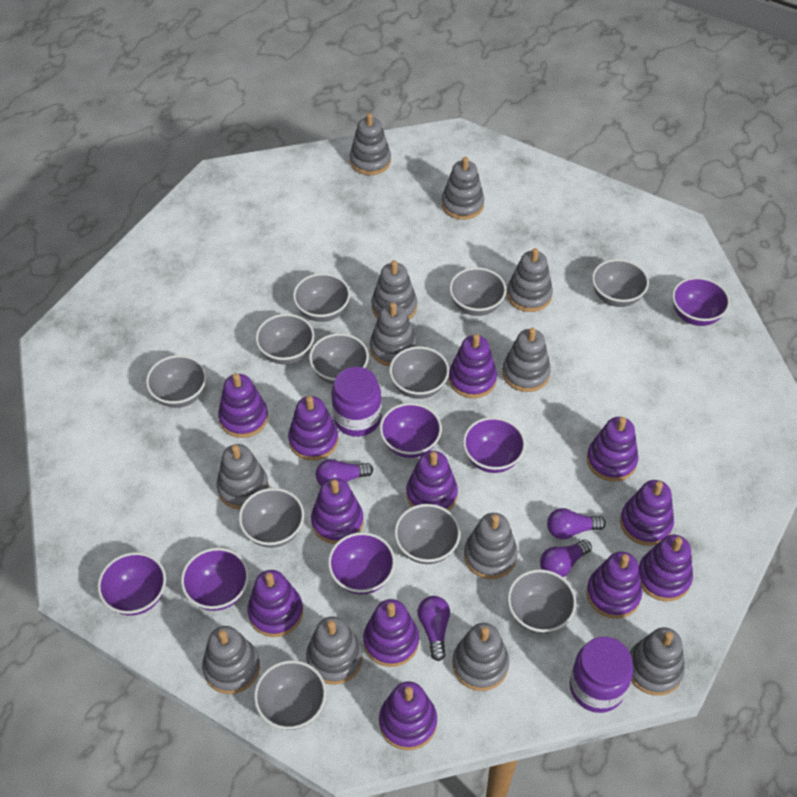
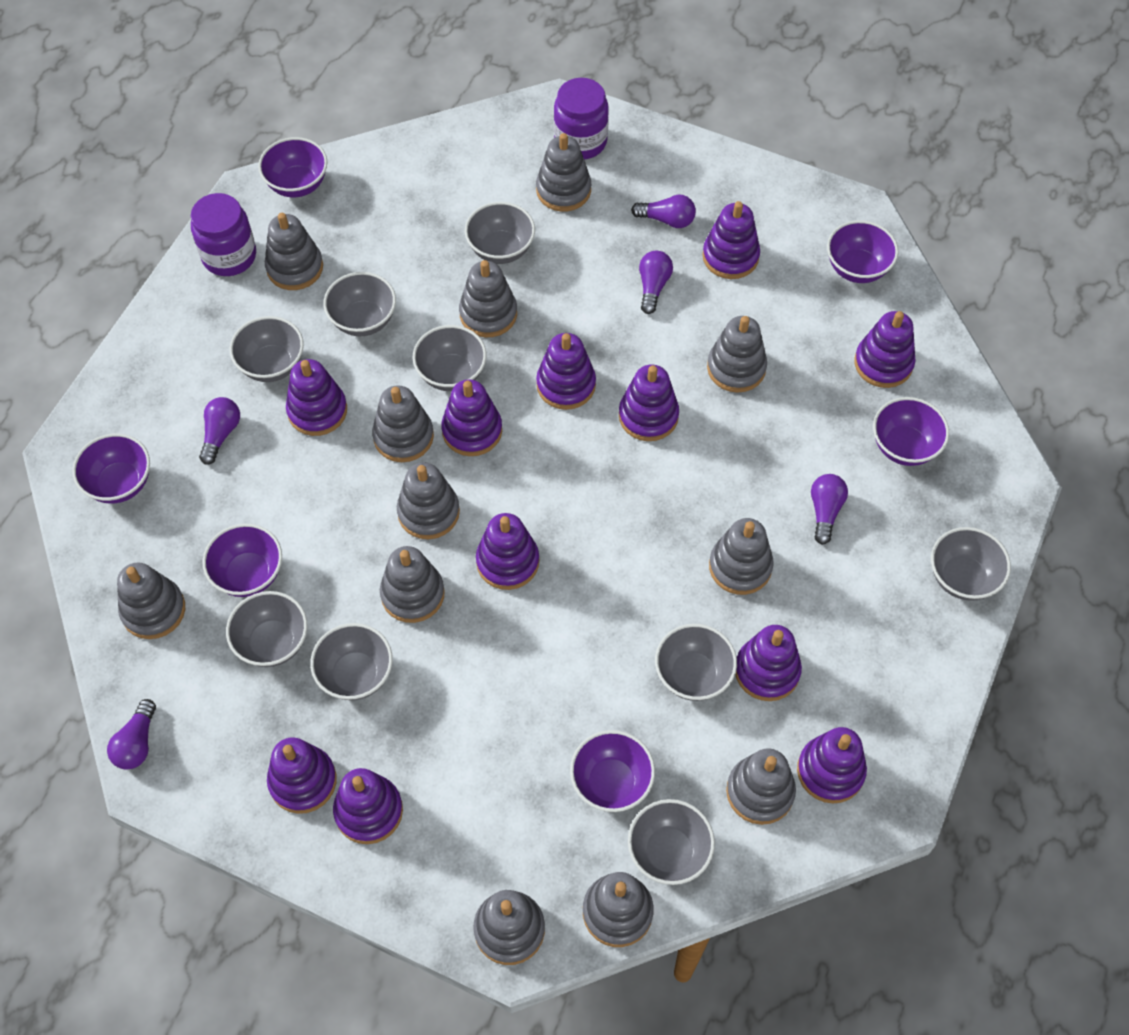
grey bowl: 11 -> 9
purple light bulb: 4 -> 5
purple stacking toy: 12 -> 11

